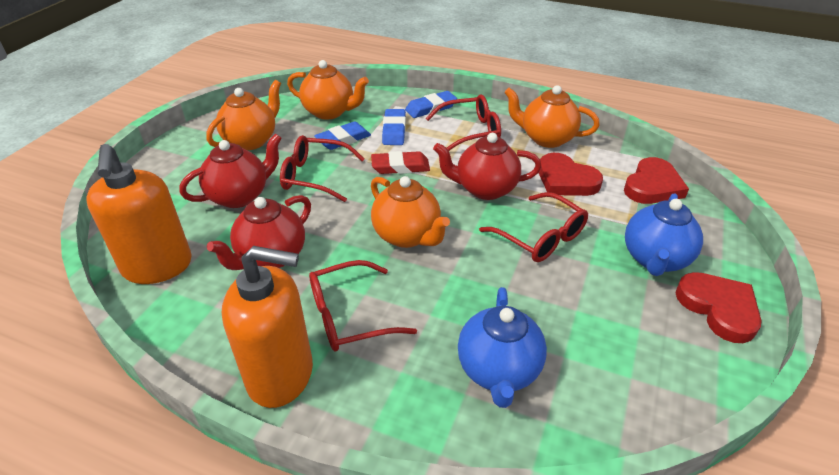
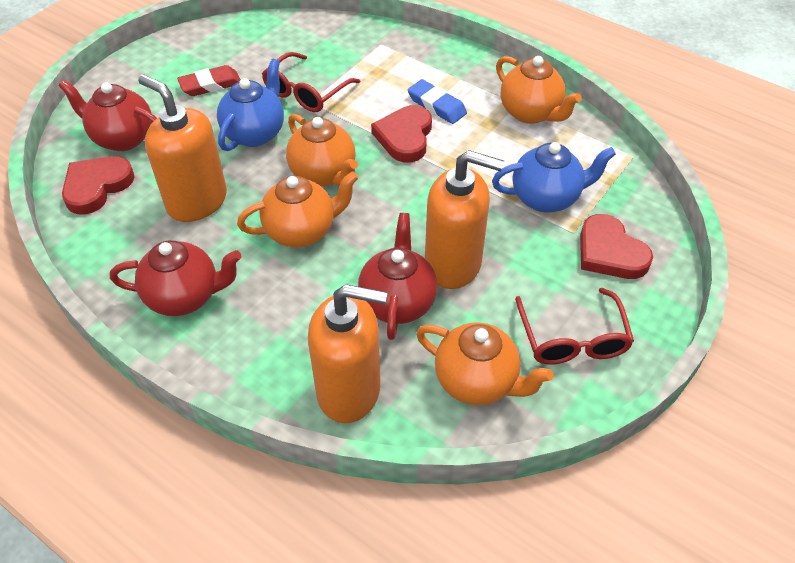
blue eraser: 3 -> 1
orange soap dispenser: 2 -> 3
red glasses: 4 -> 2

